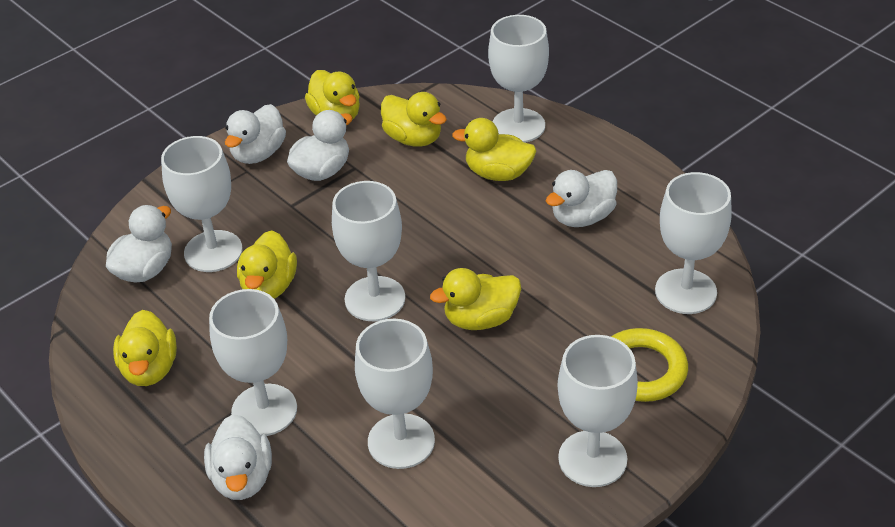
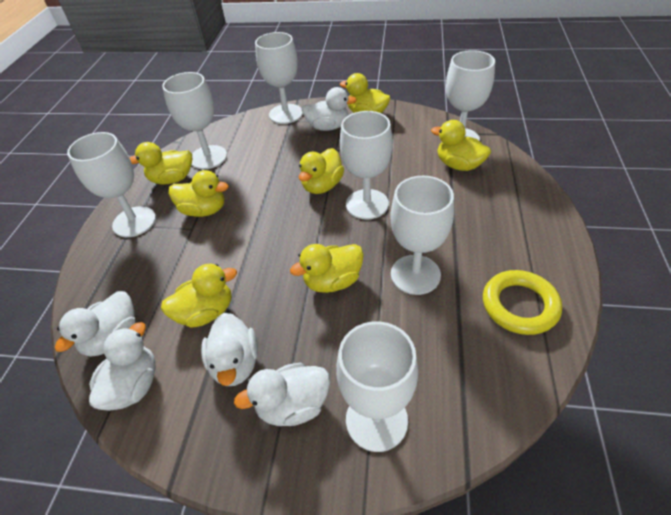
yellow duck: 6 -> 7

